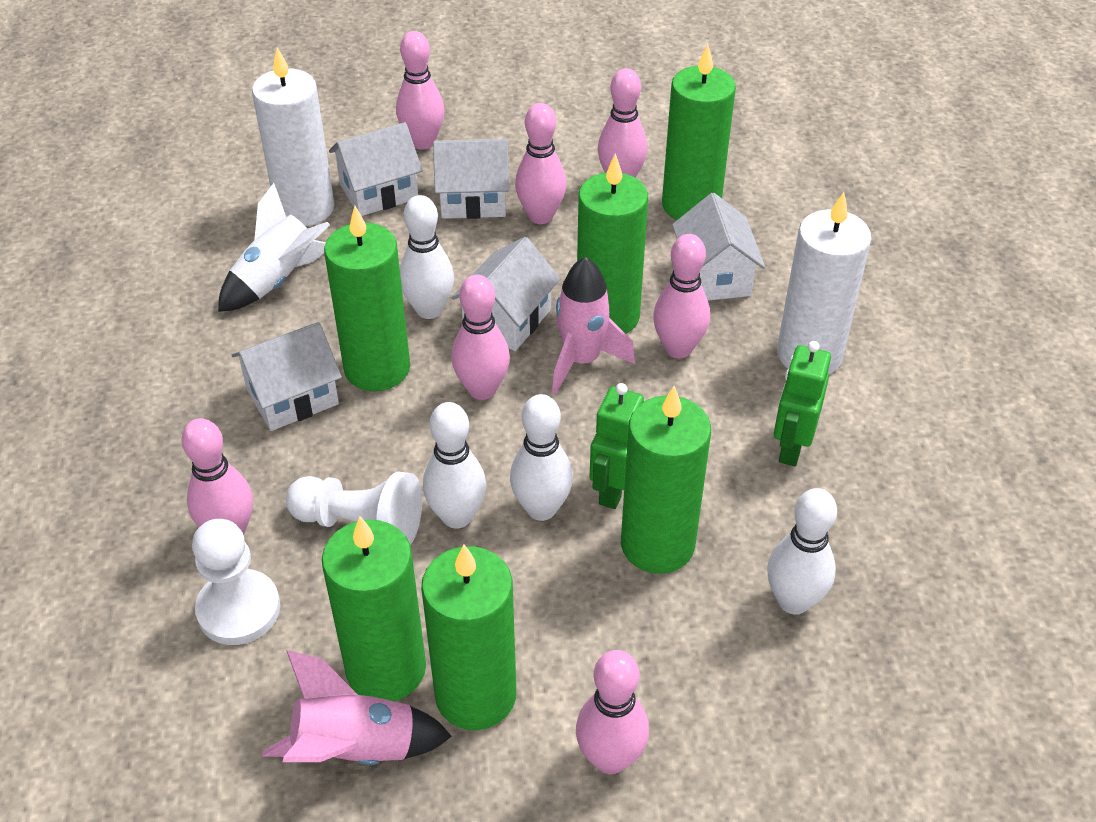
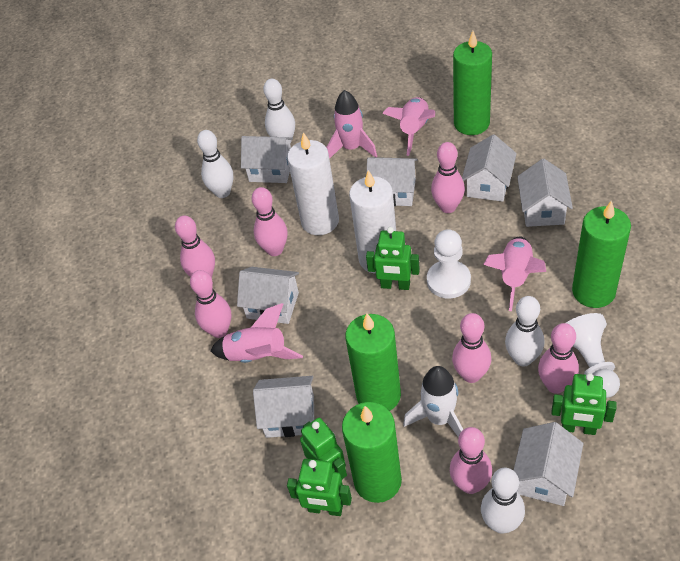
green candle: 6 -> 4
green robot: 2 -> 4
pink rocket: 2 -> 4
white house: 5 -> 7

